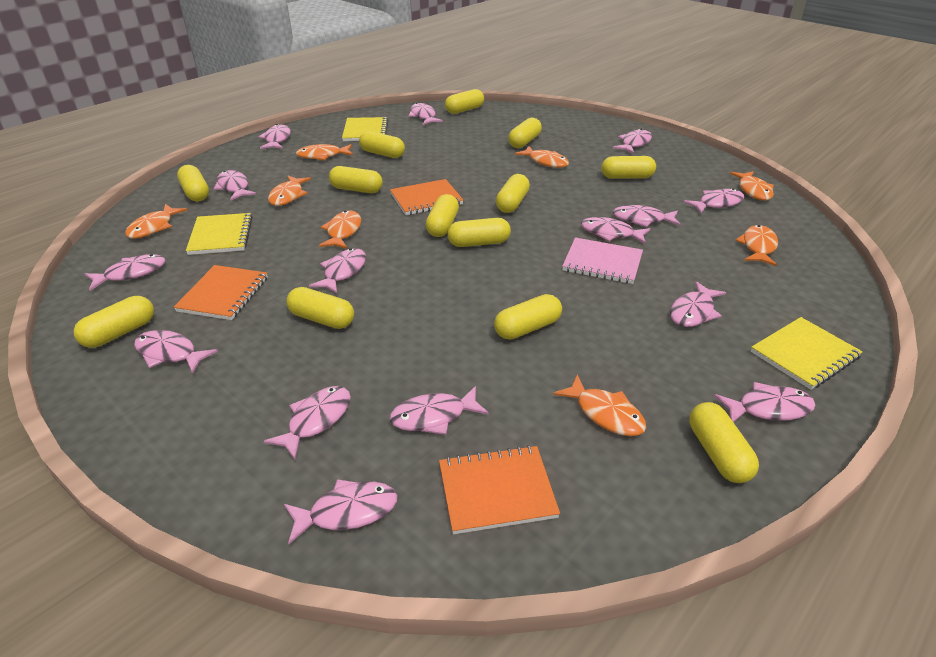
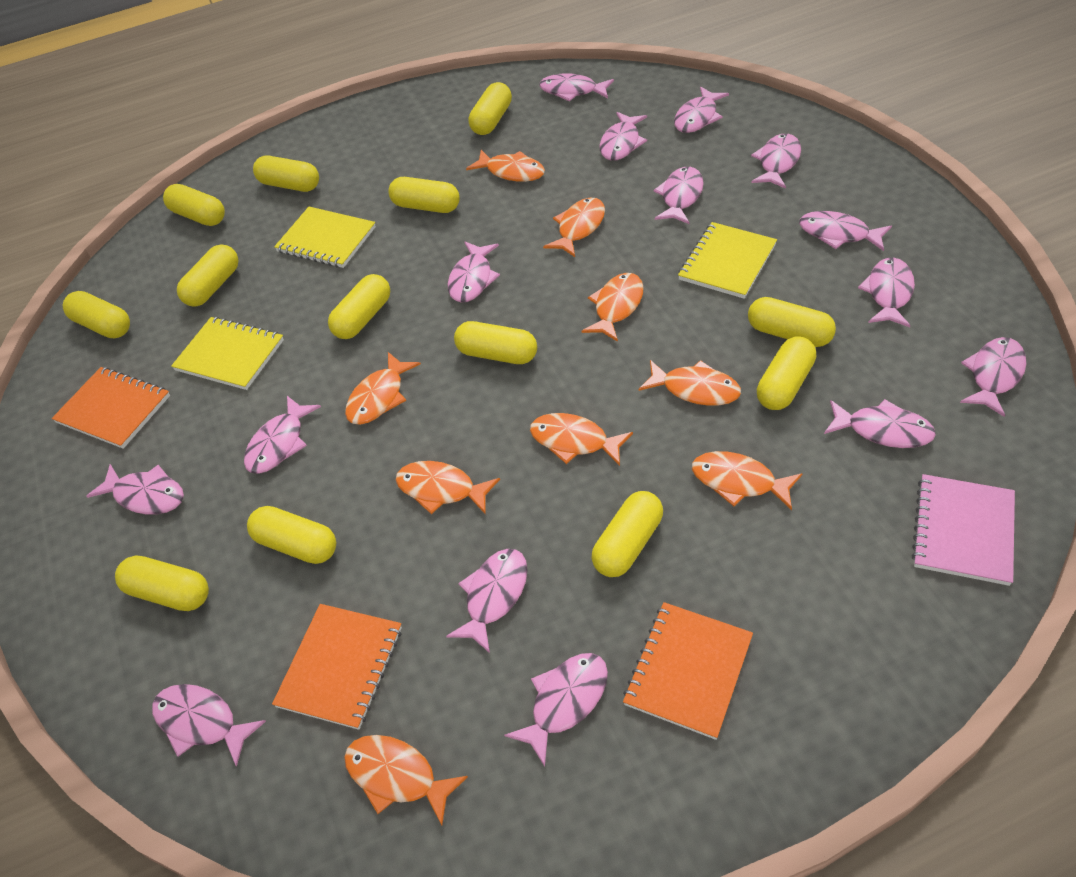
orange fish: 8 -> 9

